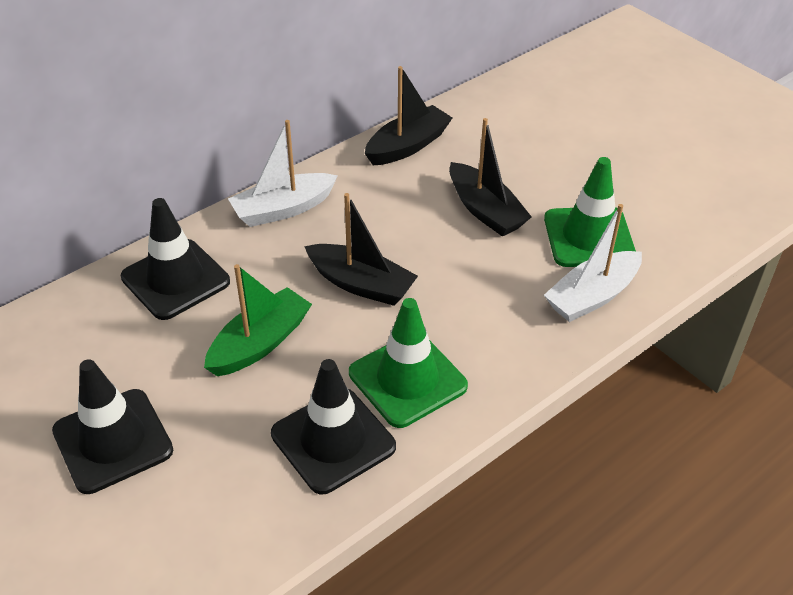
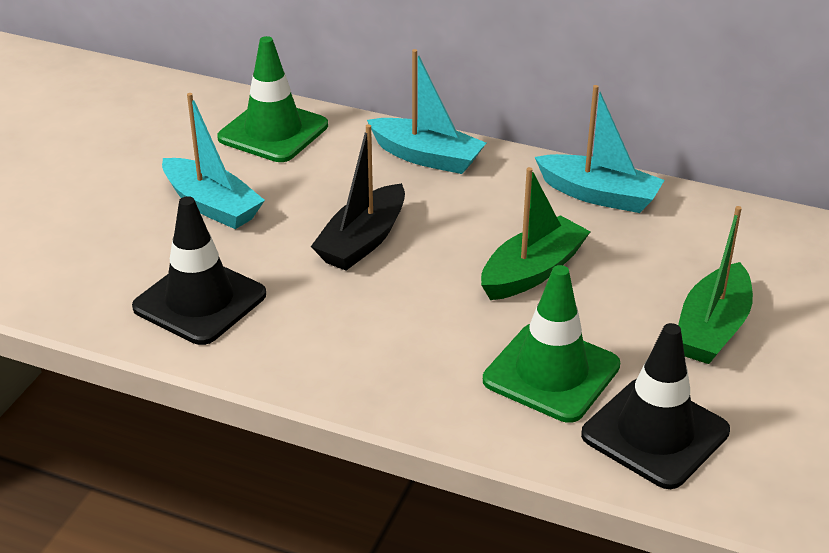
black boat: 3 -> 1
black traffic cone: 3 -> 2
green boat: 1 -> 2
turquoise boat: 0 -> 3
white boat: 2 -> 0

